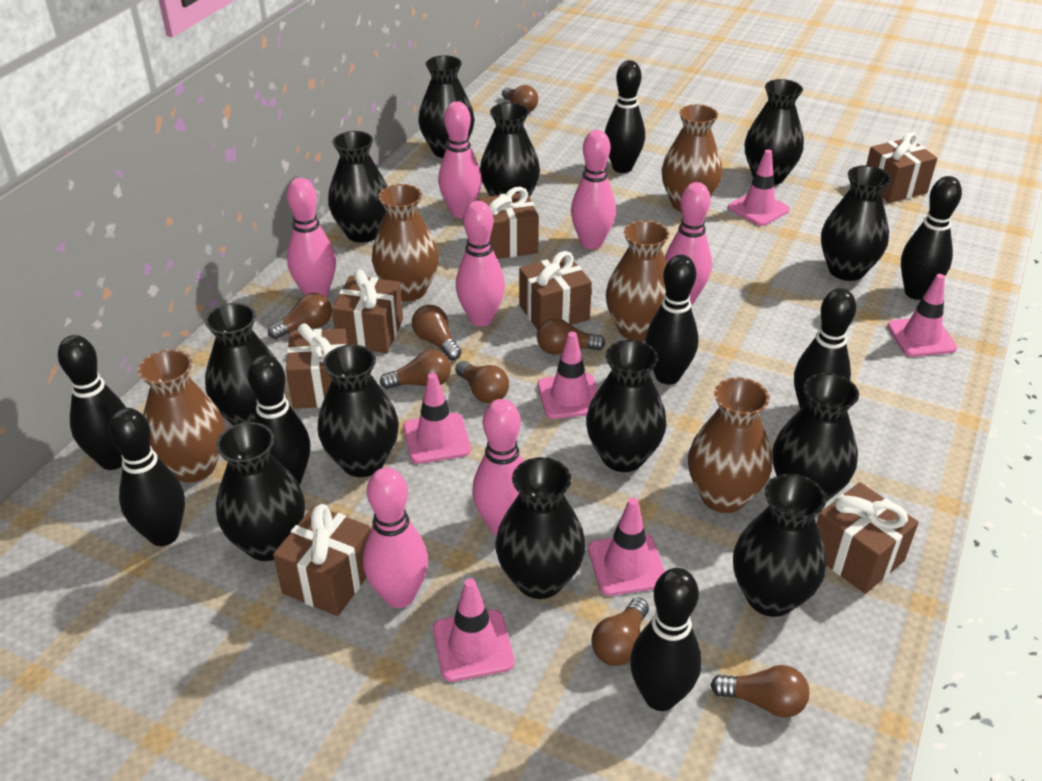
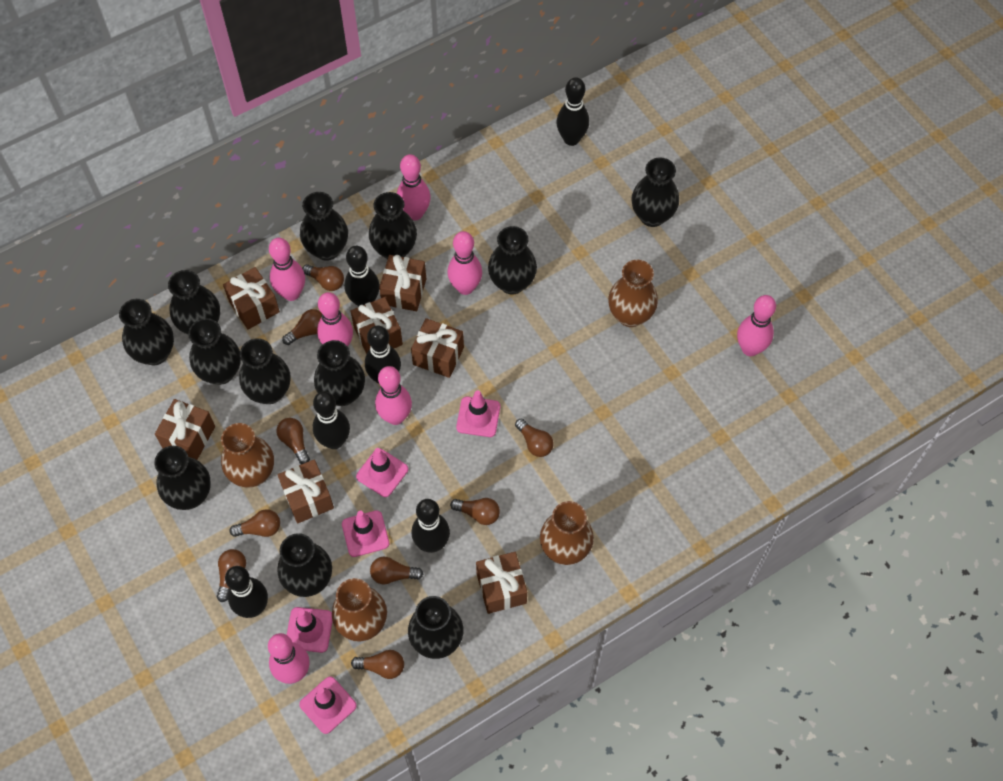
black bowling pin: 8 -> 6
brown light bulb: 8 -> 9
brown vase: 5 -> 4
pink traffic cone: 6 -> 5

